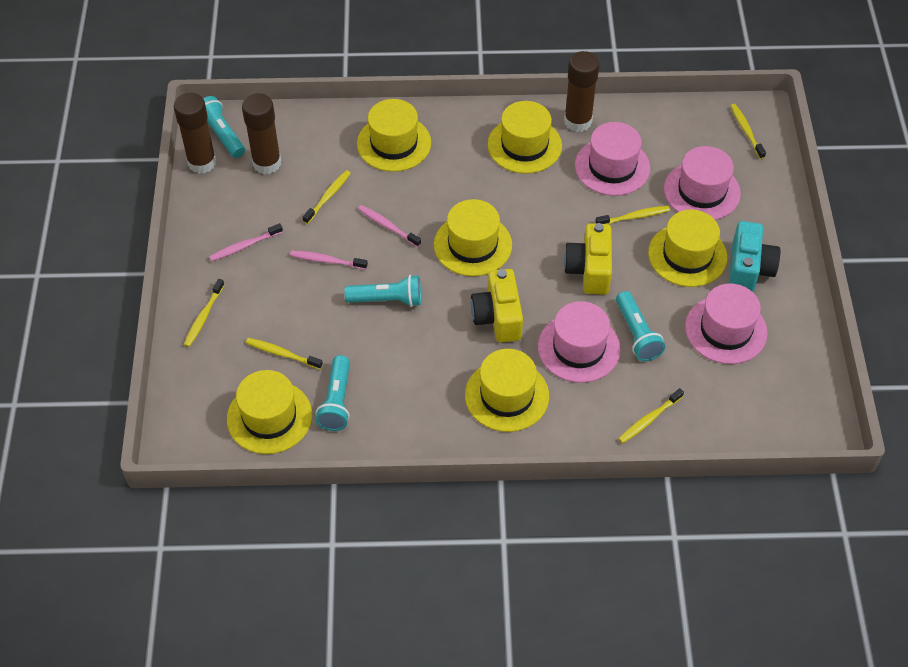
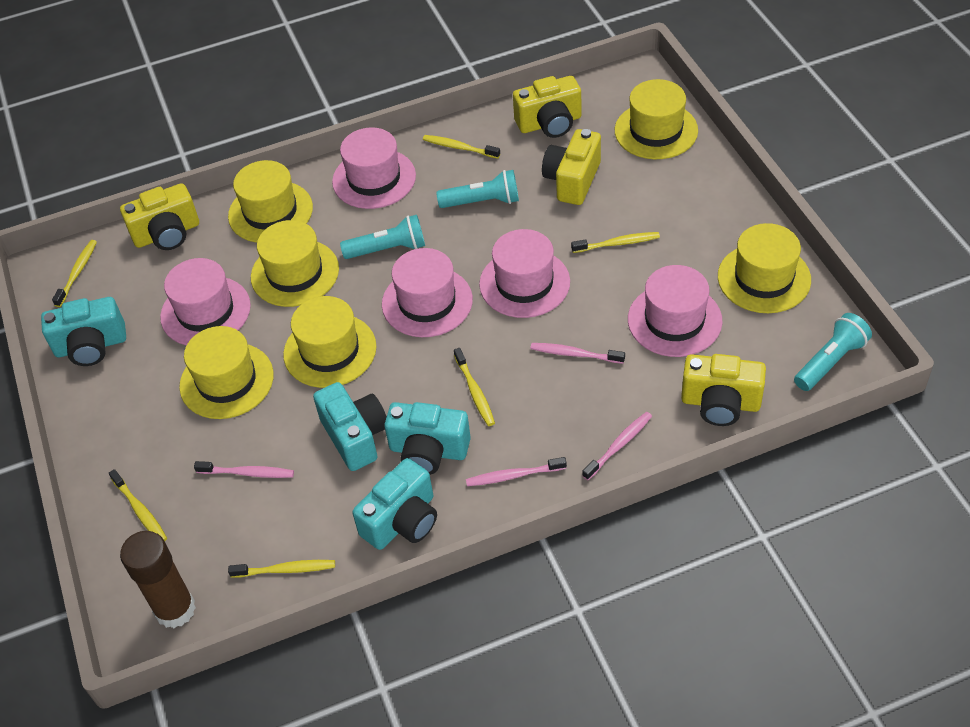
brown glue stick: 3 -> 1
pink hat: 4 -> 5
pink toothbrush: 3 -> 4
turquoise camera: 1 -> 4
turquoise flashlight: 4 -> 3
yellow camera: 2 -> 4

